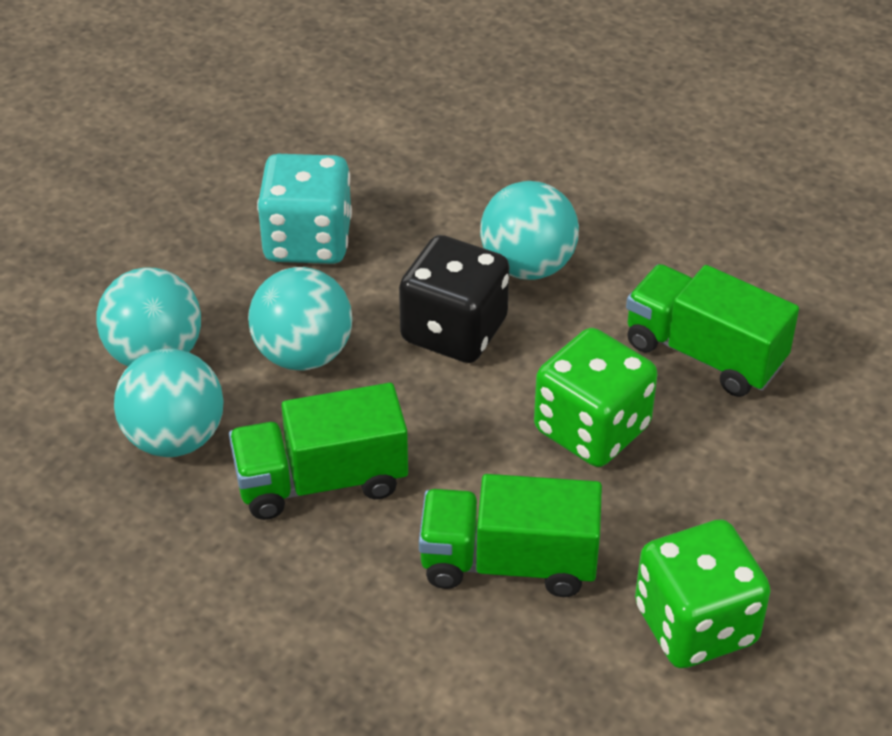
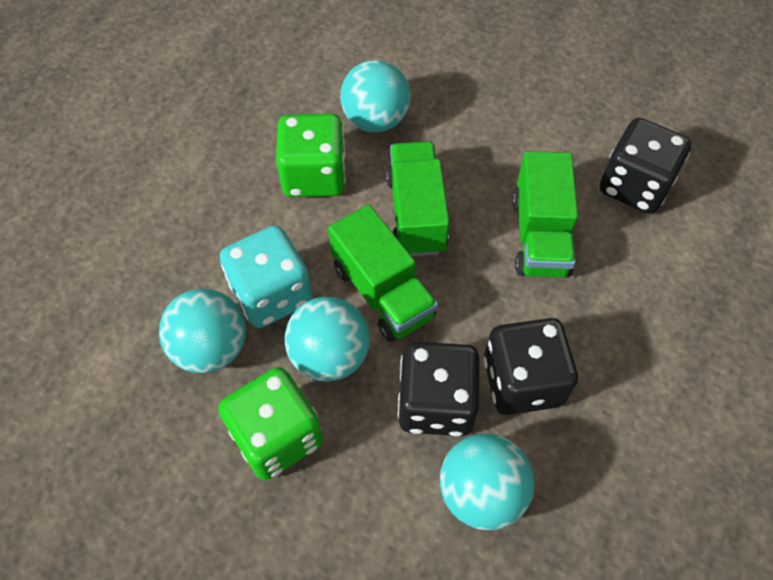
black dice: 1 -> 3

